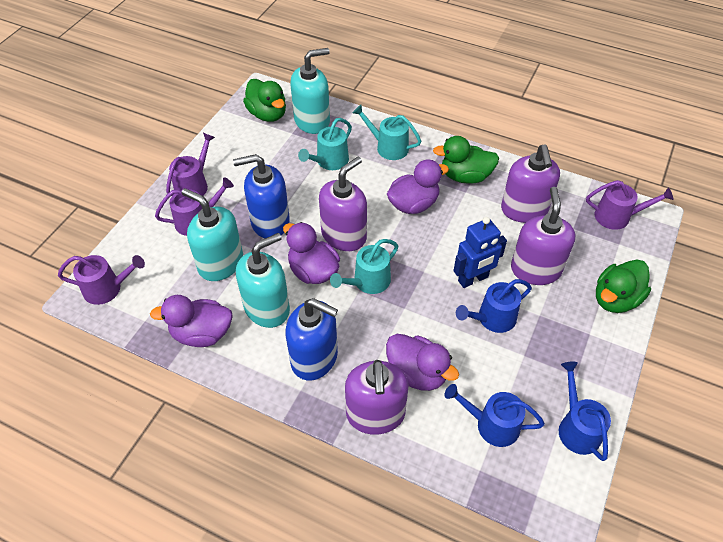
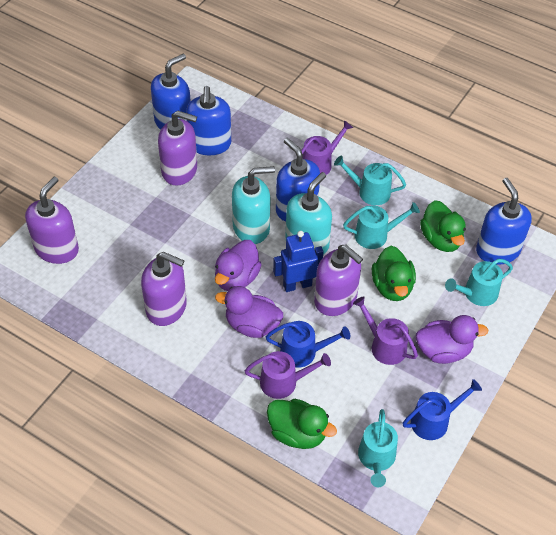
blue soap dispenser: 2 -> 4
blue watering can: 3 -> 2
purple duck: 4 -> 3
purple watering can: 4 -> 3
turquoise soap dispenser: 3 -> 2
turquoise watering can: 3 -> 4

